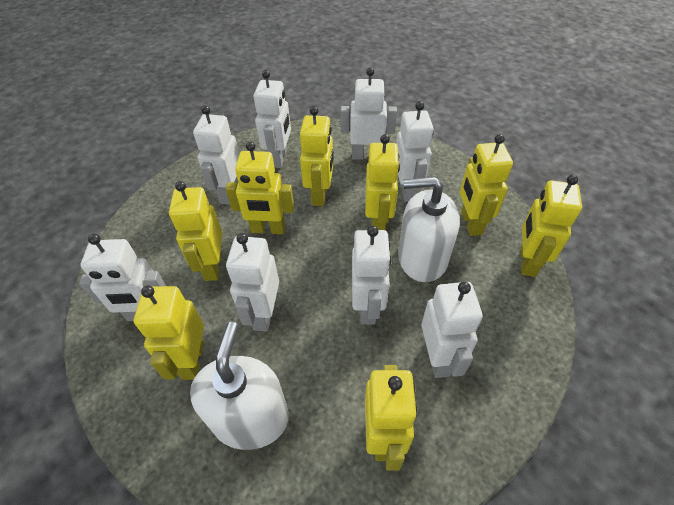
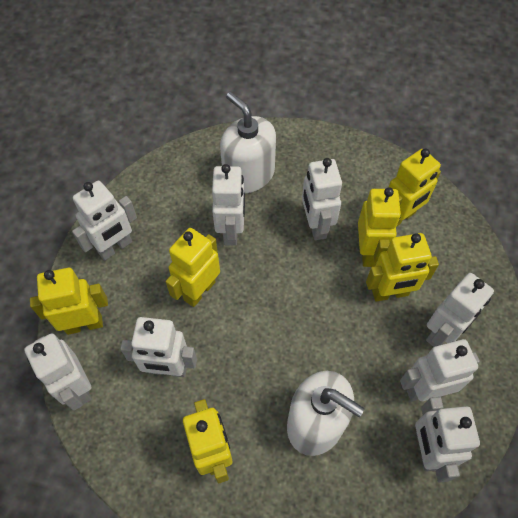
yellow robot: 8 -> 6

